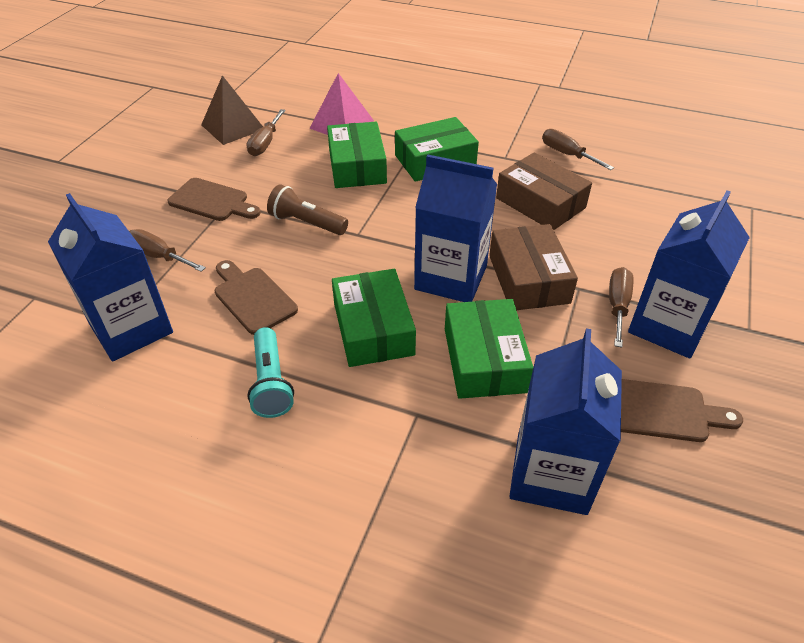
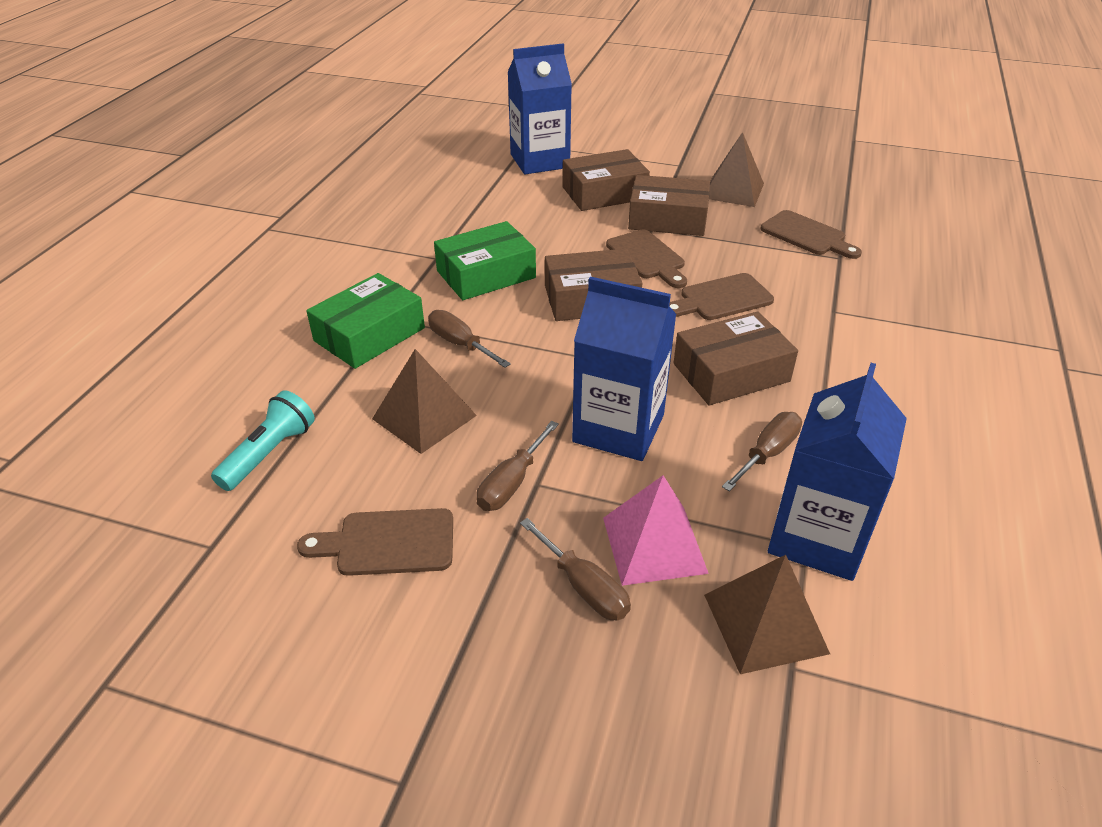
blue carton: 4 -> 3
brown box: 2 -> 4
brown cutting board: 3 -> 4
brown flashlight: 1 -> 0
brown pyramid: 1 -> 3
green box: 4 -> 2

